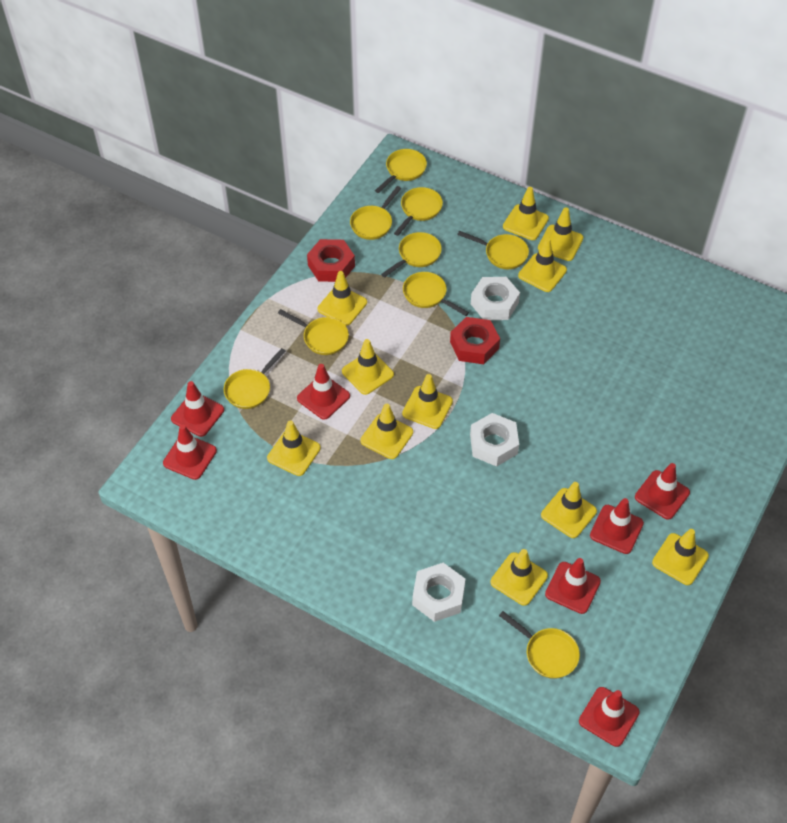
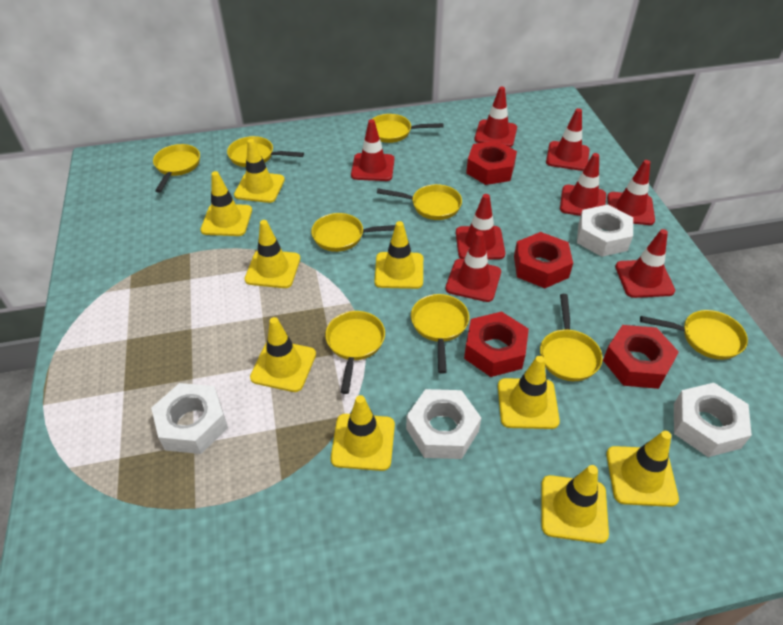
red nut: 2 -> 4
red traffic cone: 7 -> 8
white nut: 3 -> 4
yellow traffic cone: 11 -> 9

